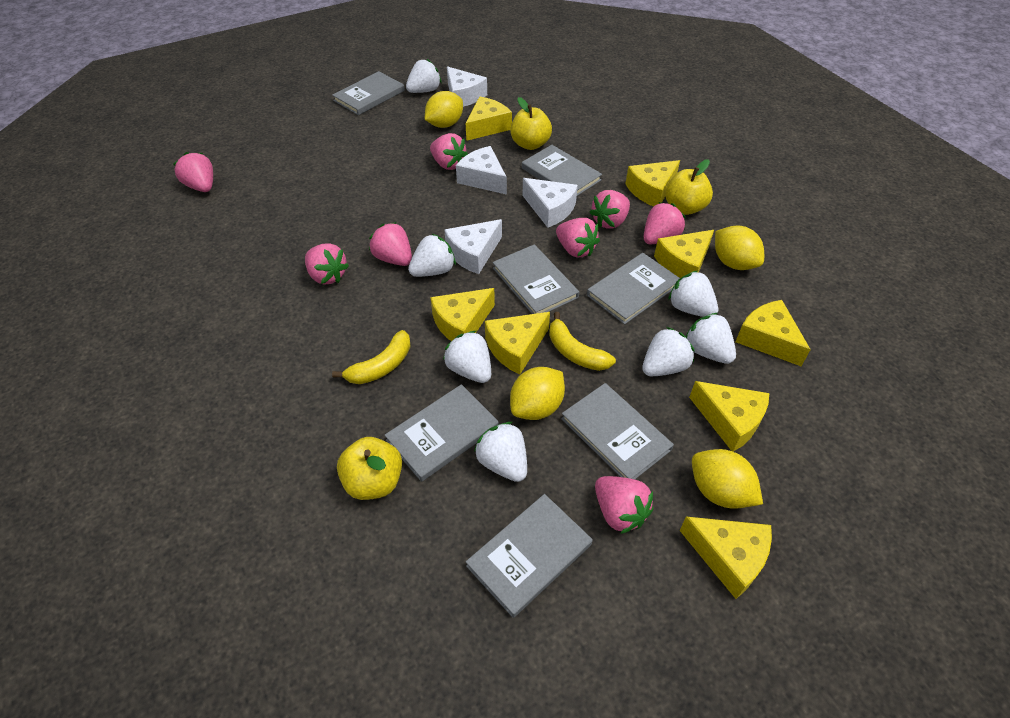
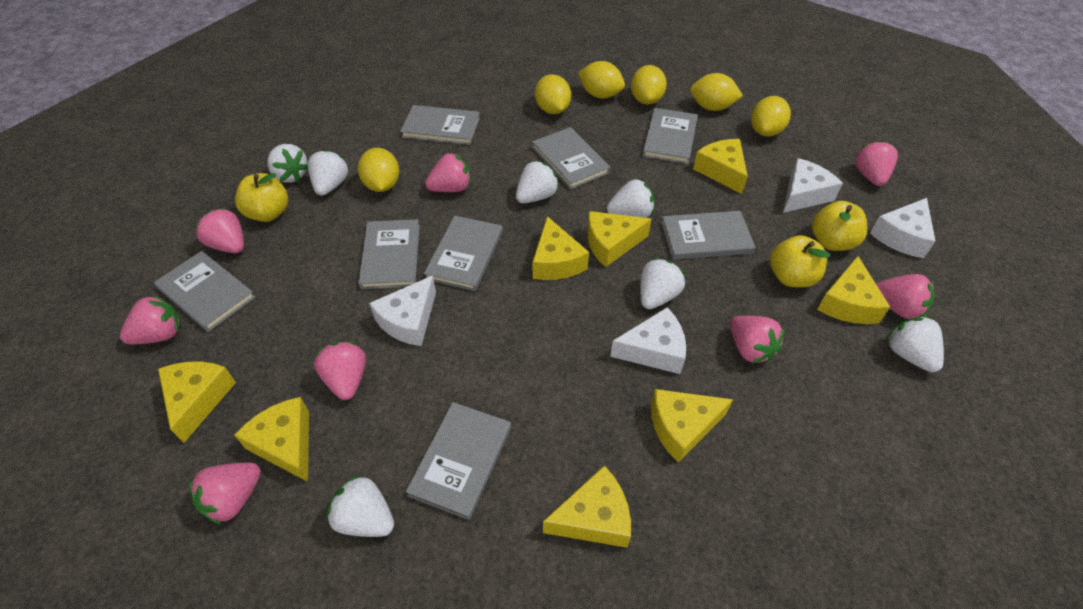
grey book: 7 -> 8
yellow banana: 2 -> 0
yellow lemon: 4 -> 6

